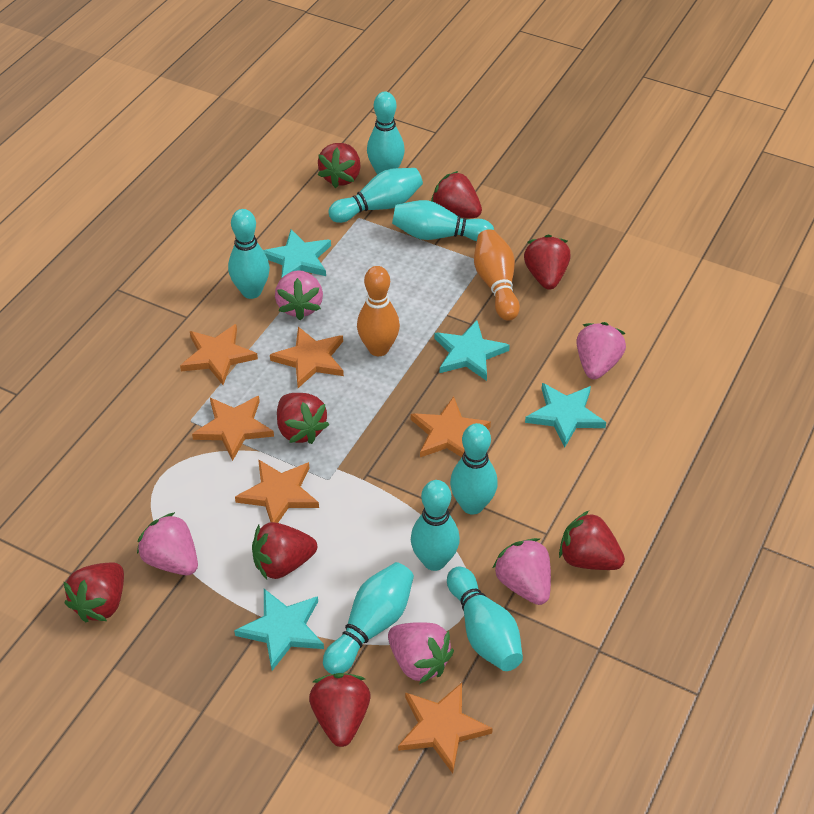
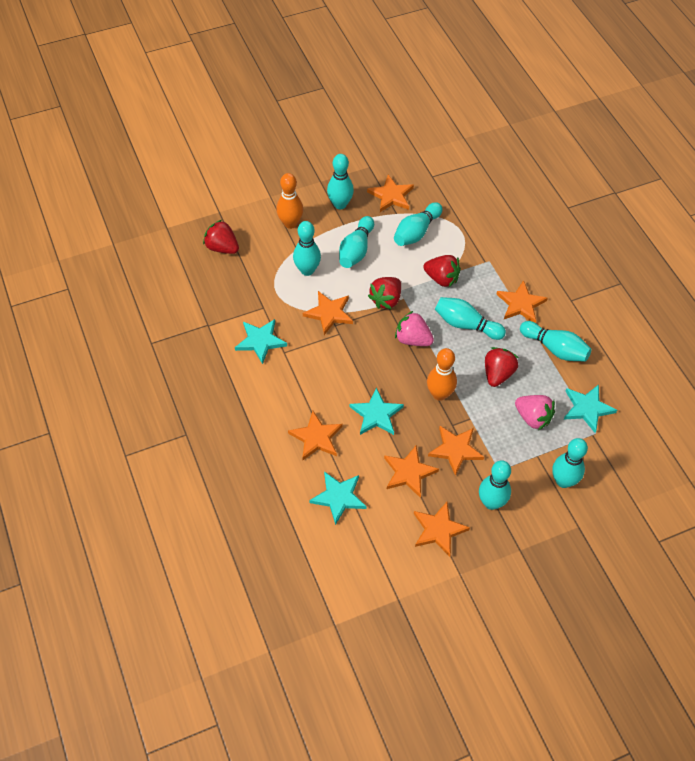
orange star: 6 -> 7
pink strawberry: 5 -> 2
red strawberry: 8 -> 4

